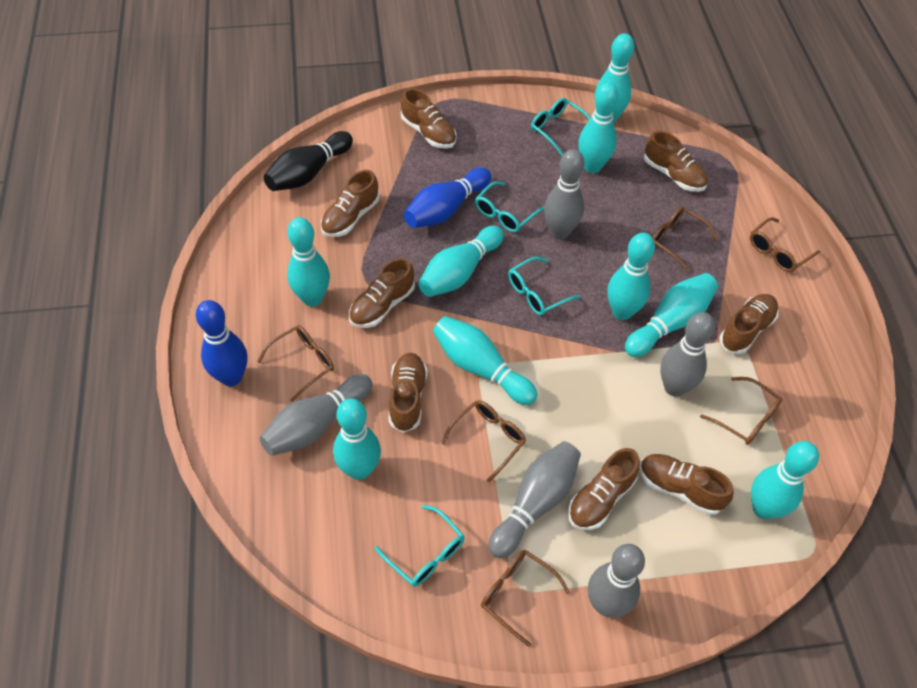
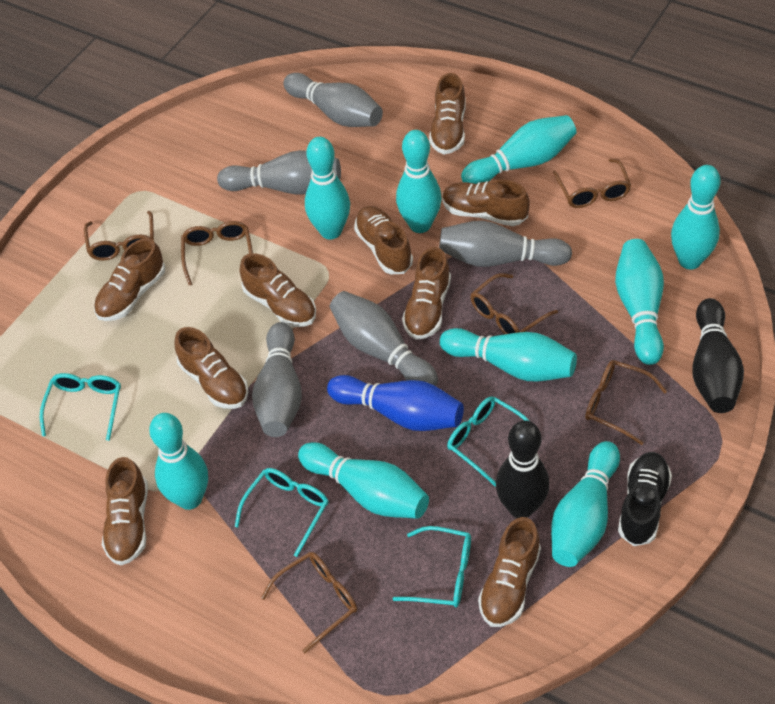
black bowling pin: 1 -> 2
black shoe: 0 -> 1
blue bowling pin: 2 -> 1
brown shoe: 8 -> 9

